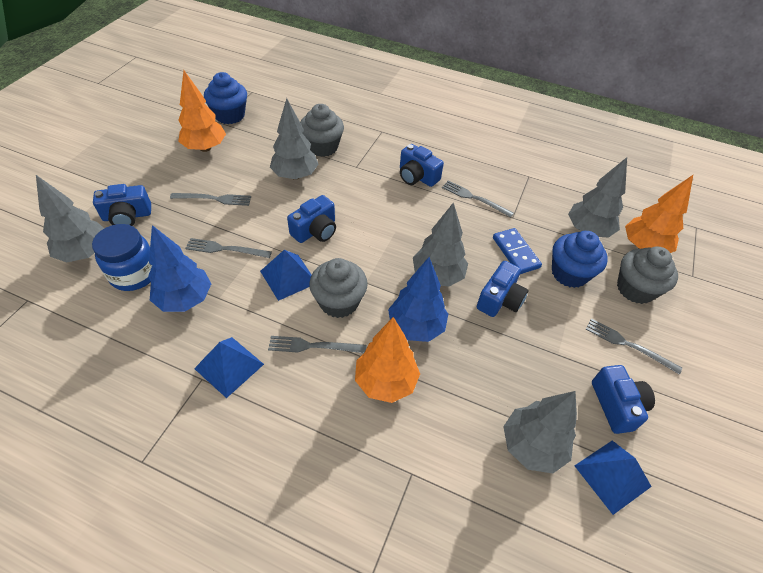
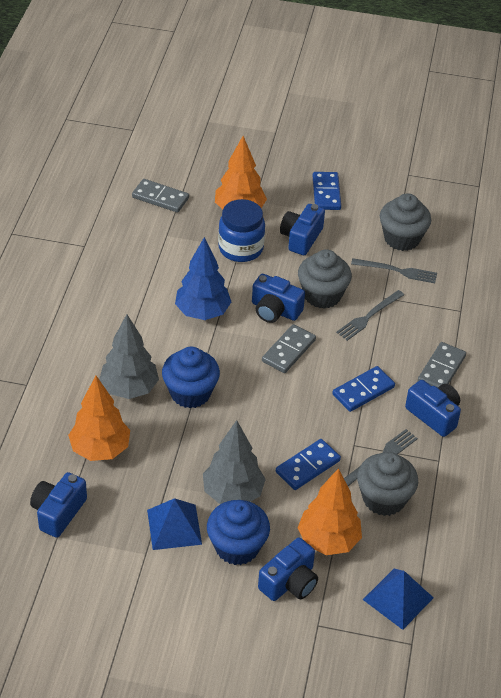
blue domino: 1 -> 3
blue pyramid: 3 -> 2
blue tree: 2 -> 1
grey domino: 0 -> 3
grey fork: 5 -> 3
grey tree: 5 -> 2

